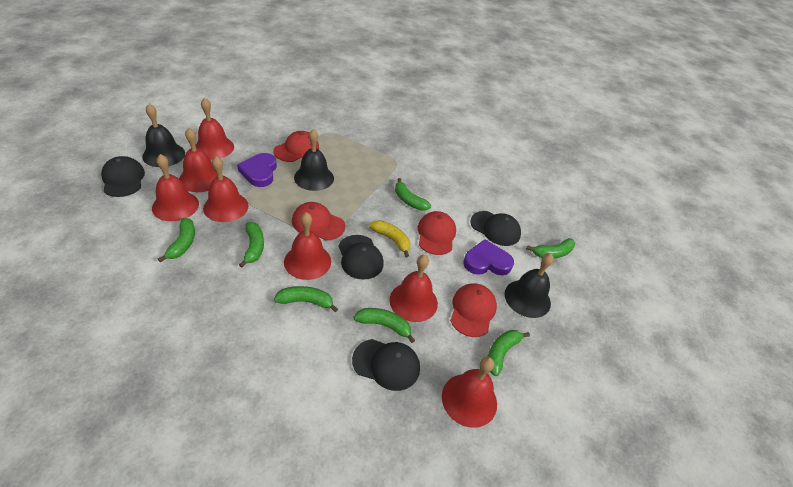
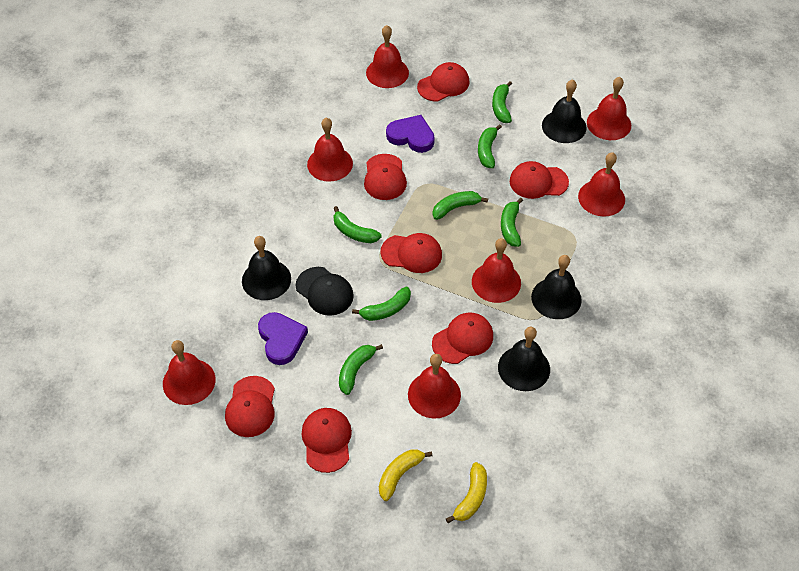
black bell: 3 -> 4
black cap: 4 -> 1
red cap: 4 -> 7
yellow banana: 1 -> 2

